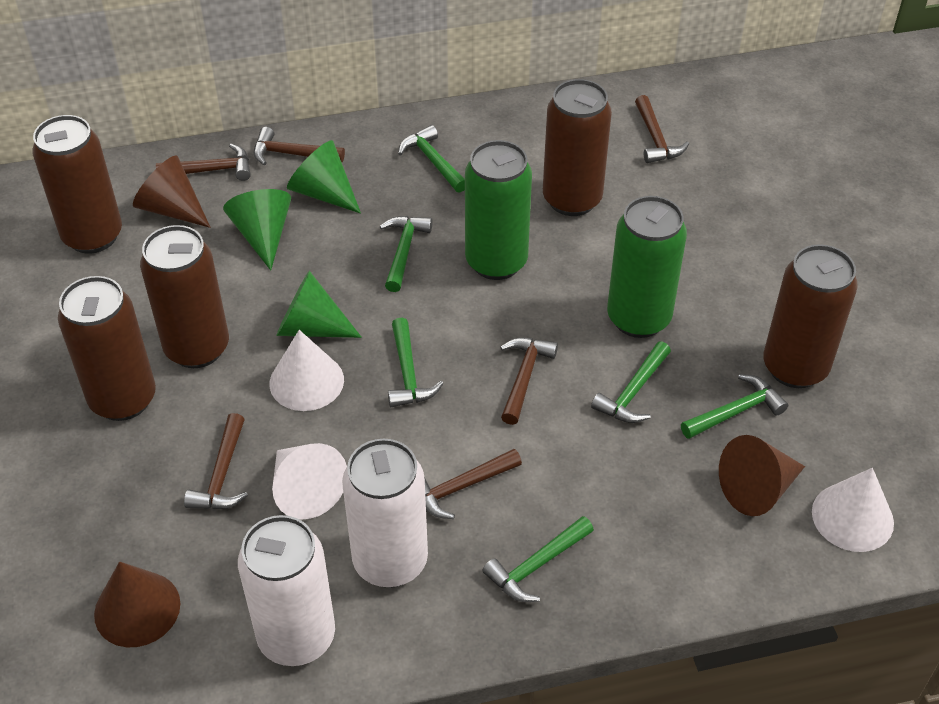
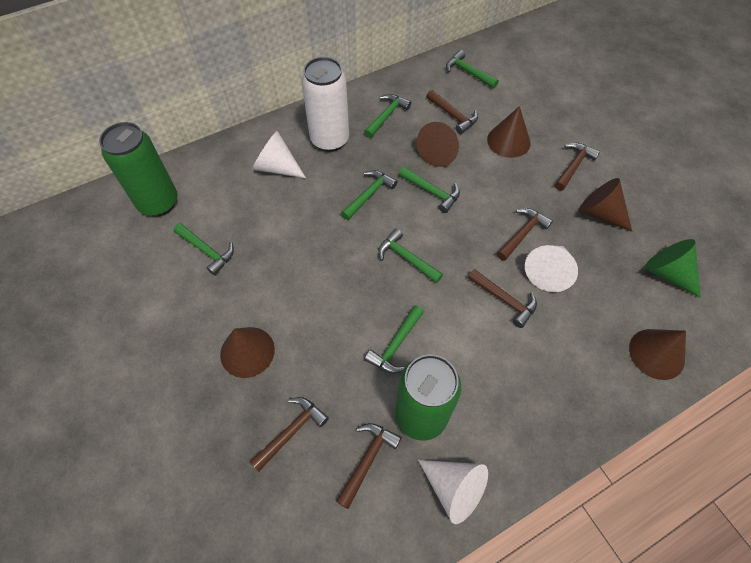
brown can: 5 -> 0
brown cone: 3 -> 5
green cone: 3 -> 1
green hammer: 6 -> 7
white can: 2 -> 1

